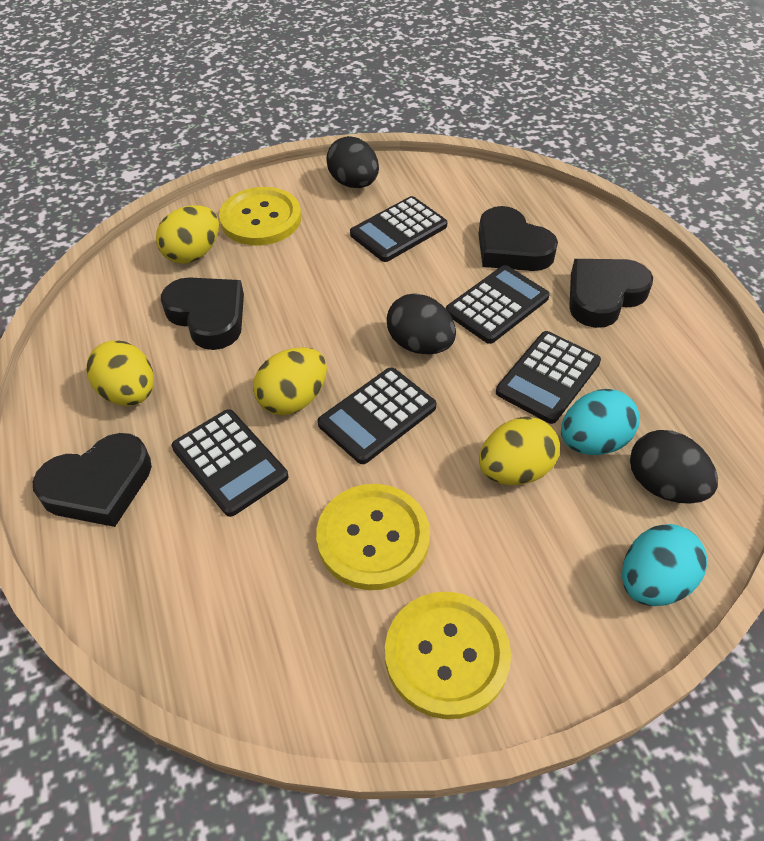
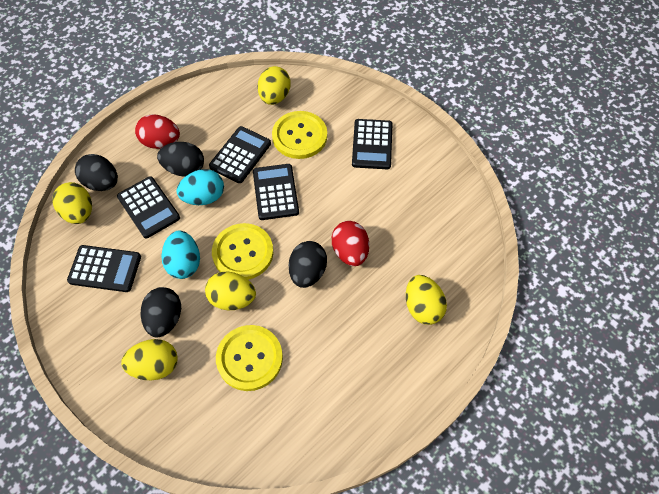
black egg: 3 -> 4
black heart: 4 -> 0
red egg: 0 -> 2
yellow egg: 4 -> 5

